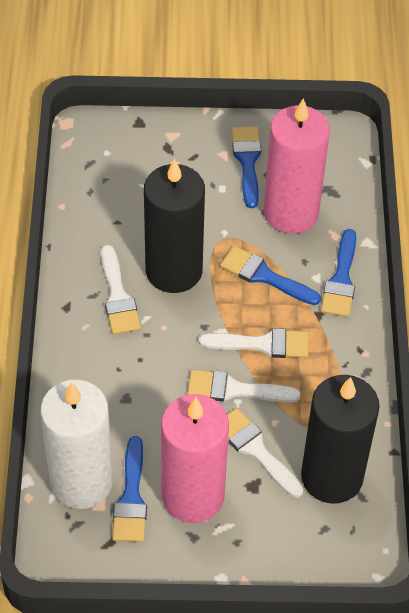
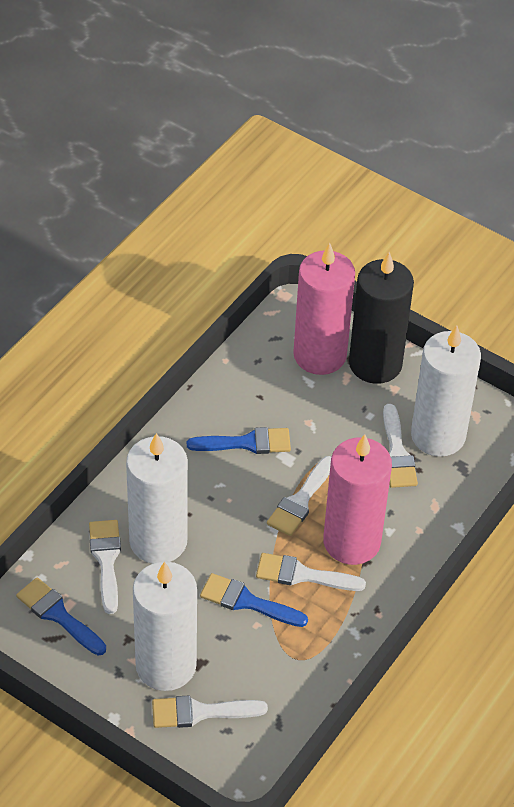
black candle: 2 -> 1
blue brush: 4 -> 3
white brush: 4 -> 5
white candle: 1 -> 3

